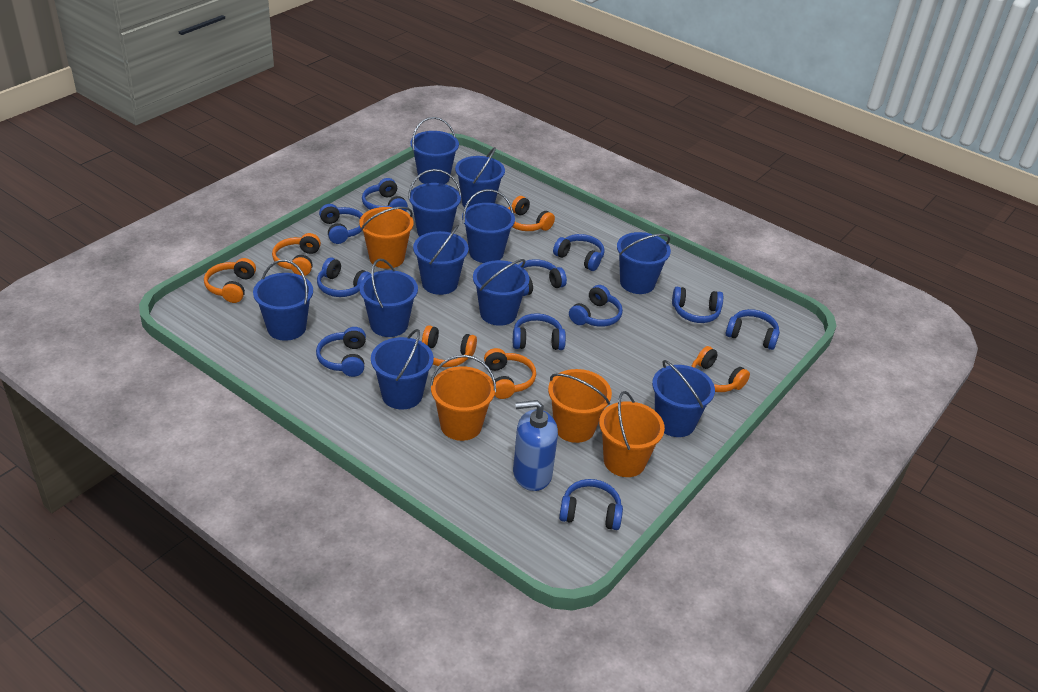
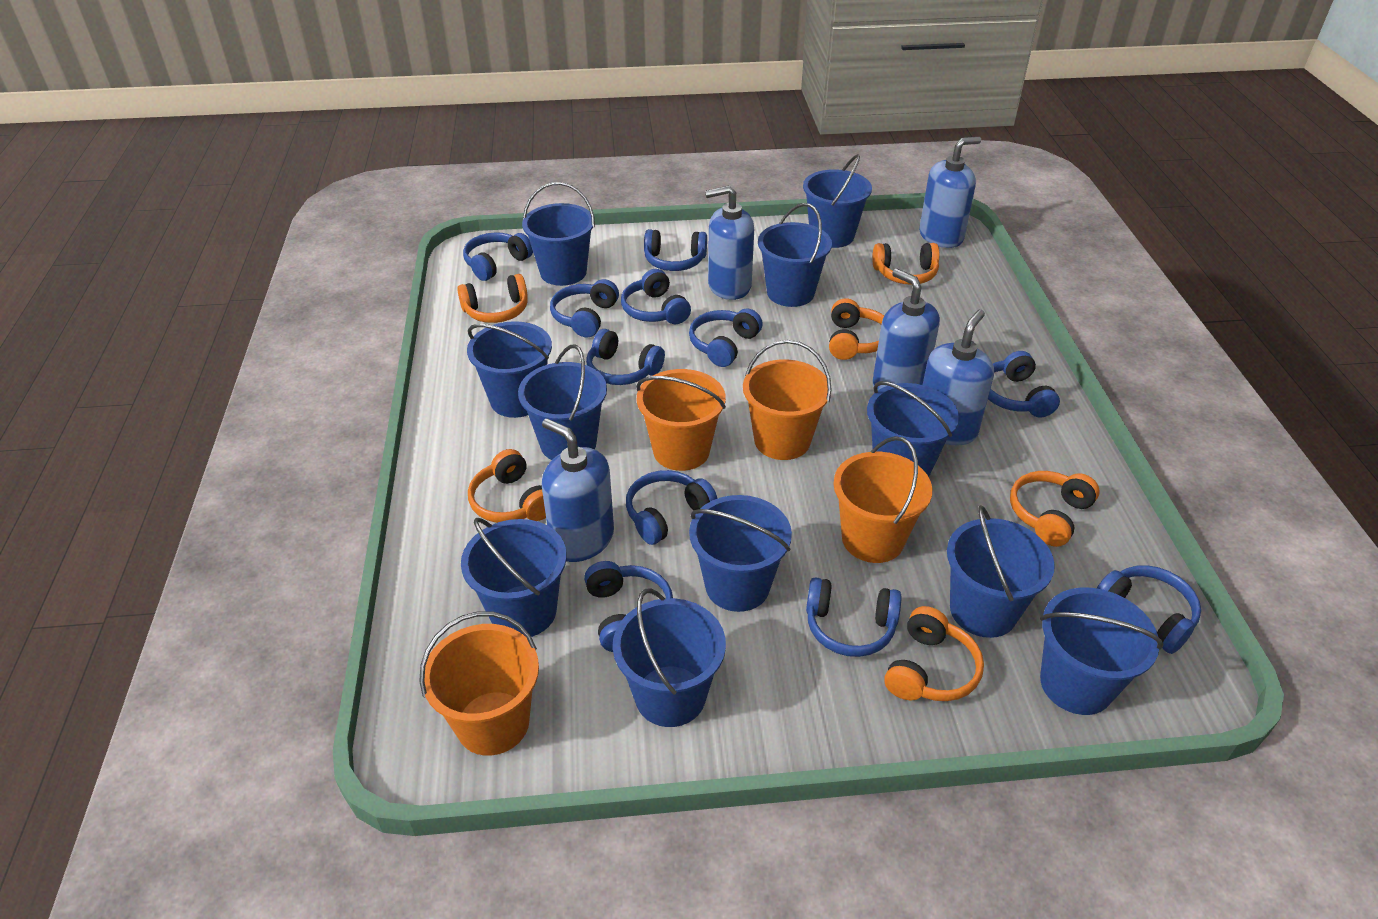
blue soap dispenser: 1 -> 5

